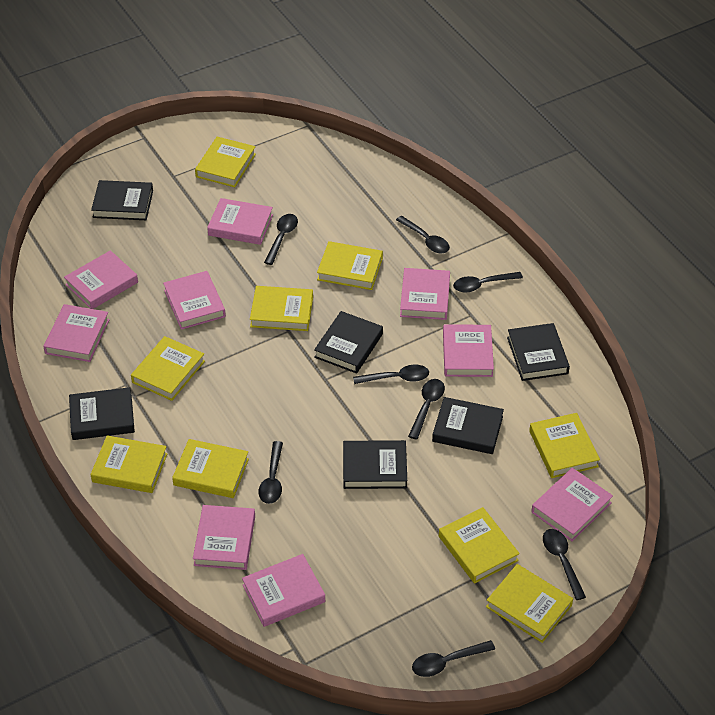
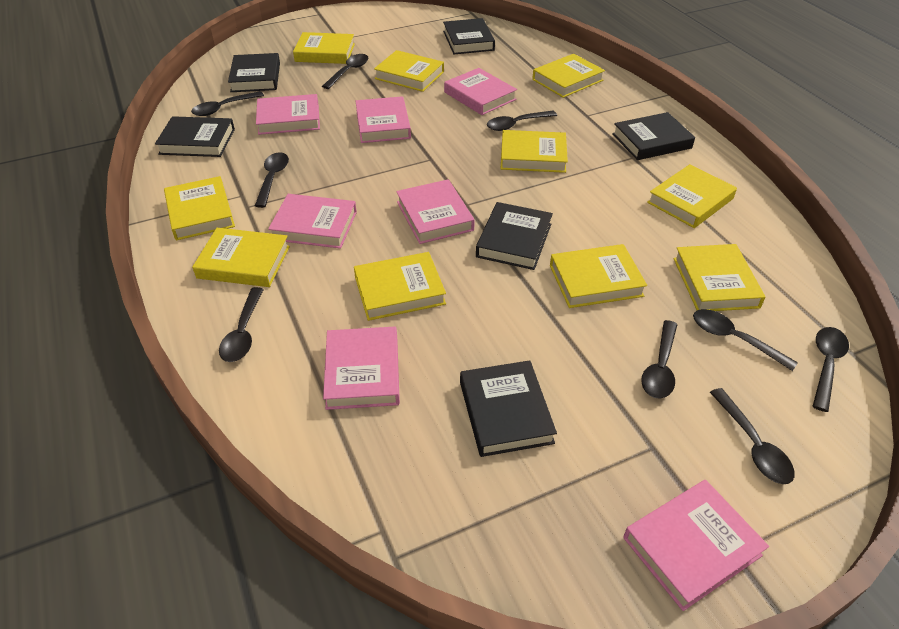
black spoon: 8 -> 9
pink book: 9 -> 7
yellow book: 9 -> 10

